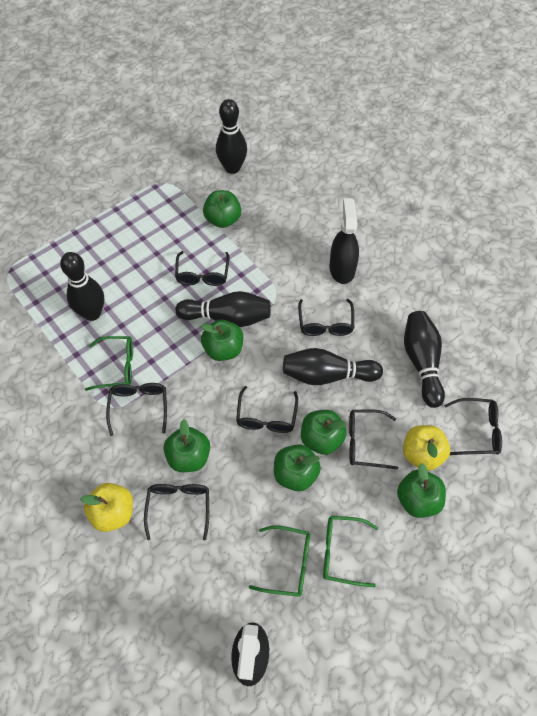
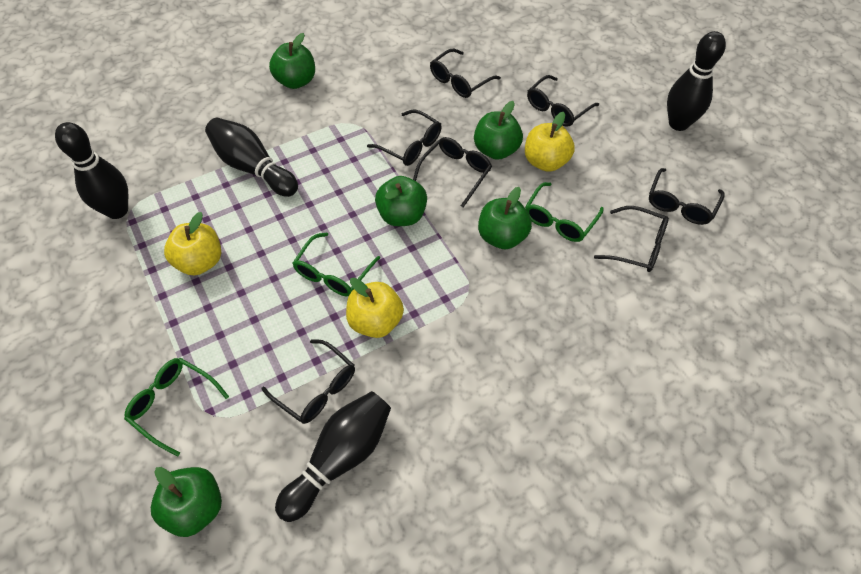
black bowling pin: 5 -> 4
black spray bottle: 2 -> 0
green apple: 6 -> 5
yellow apple: 2 -> 3

